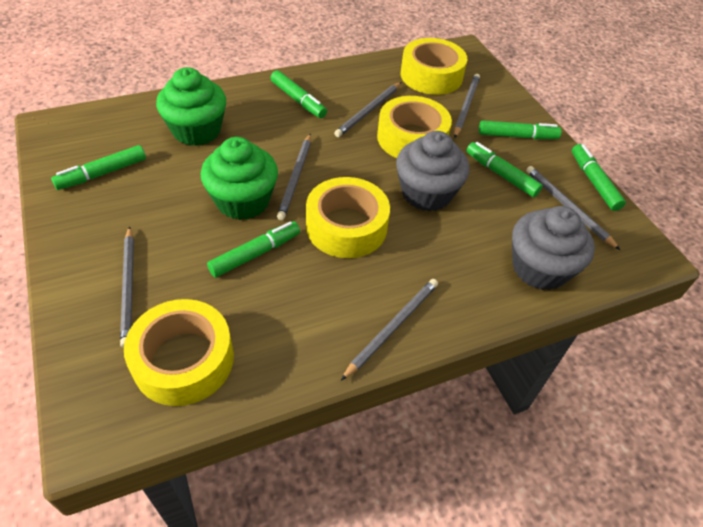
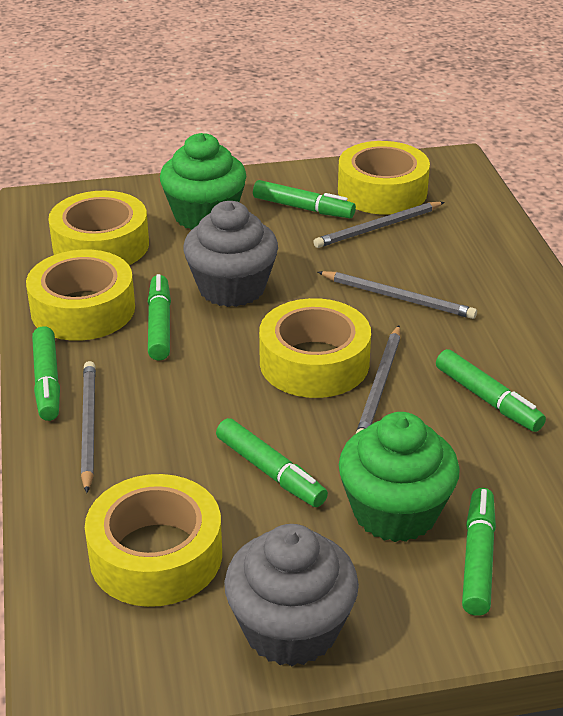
grey pencil: 6 -> 4
yellow tape: 4 -> 5

